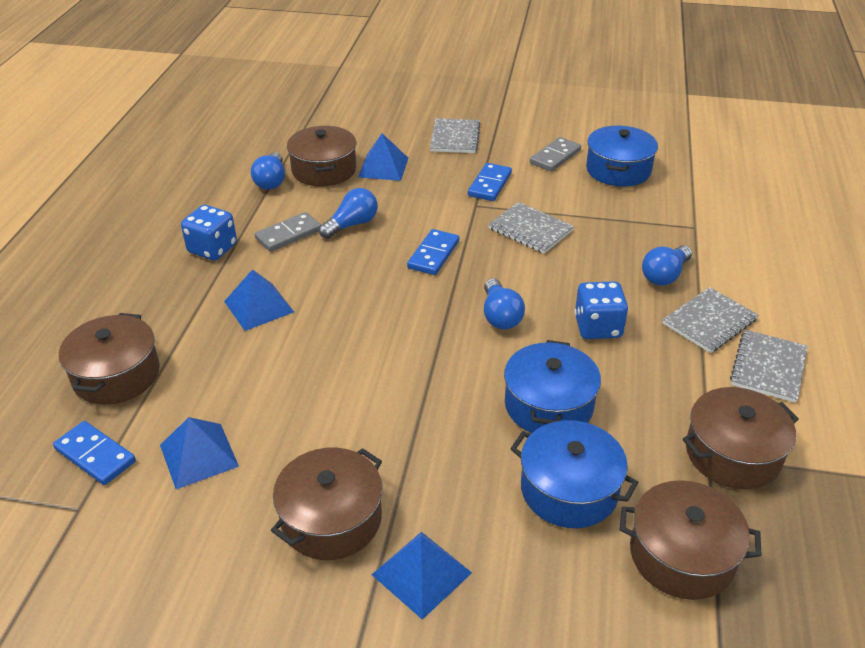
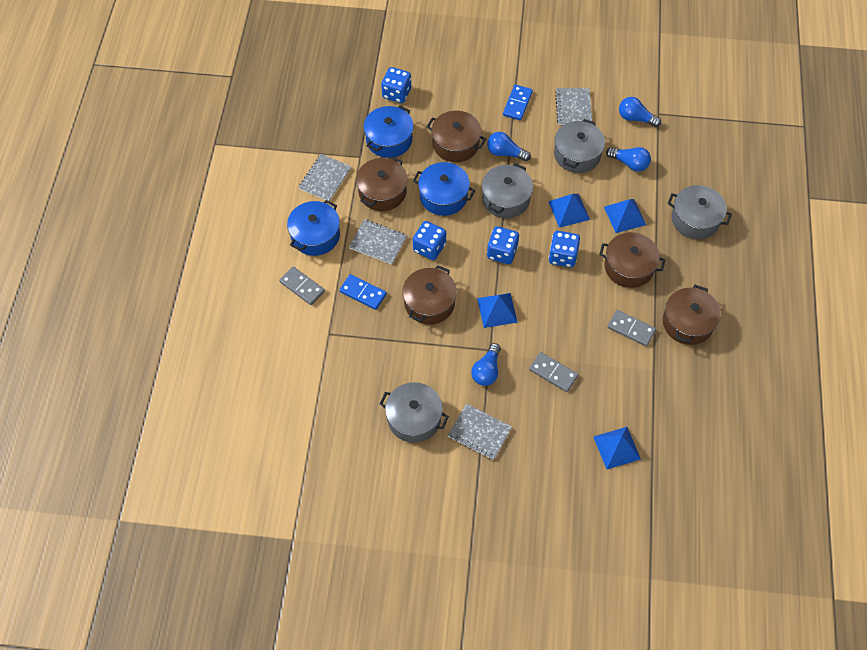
blue dice: 2 -> 4
blue domino: 3 -> 2
grey domino: 2 -> 3
grey pot: 0 -> 4

